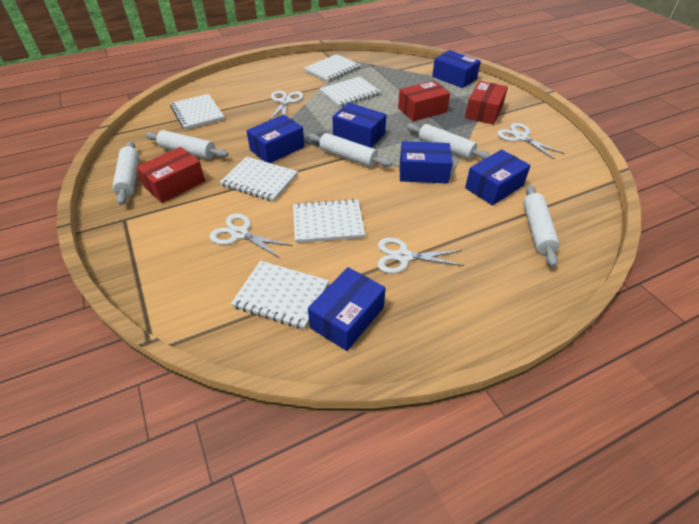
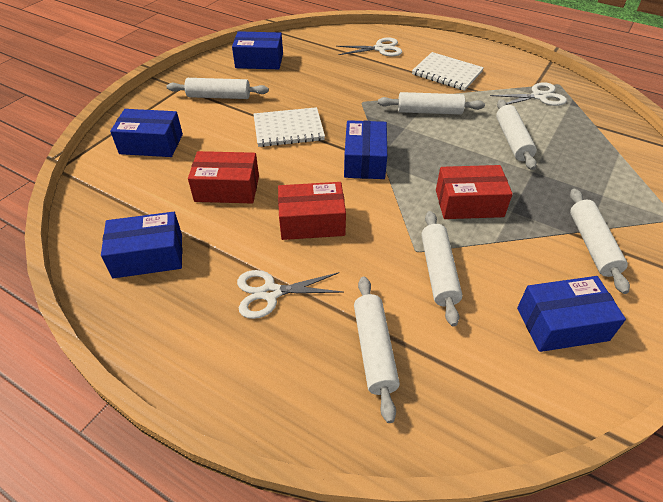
blue box: 6 -> 5
white notebook: 6 -> 2
white rolling pin: 5 -> 6
white scissors: 4 -> 3

